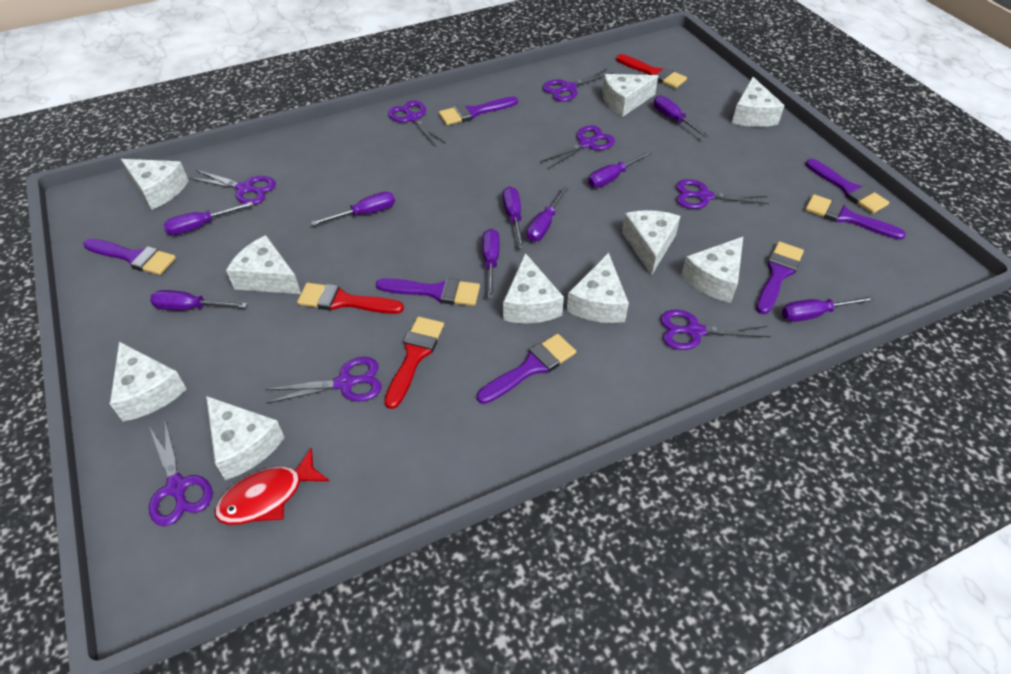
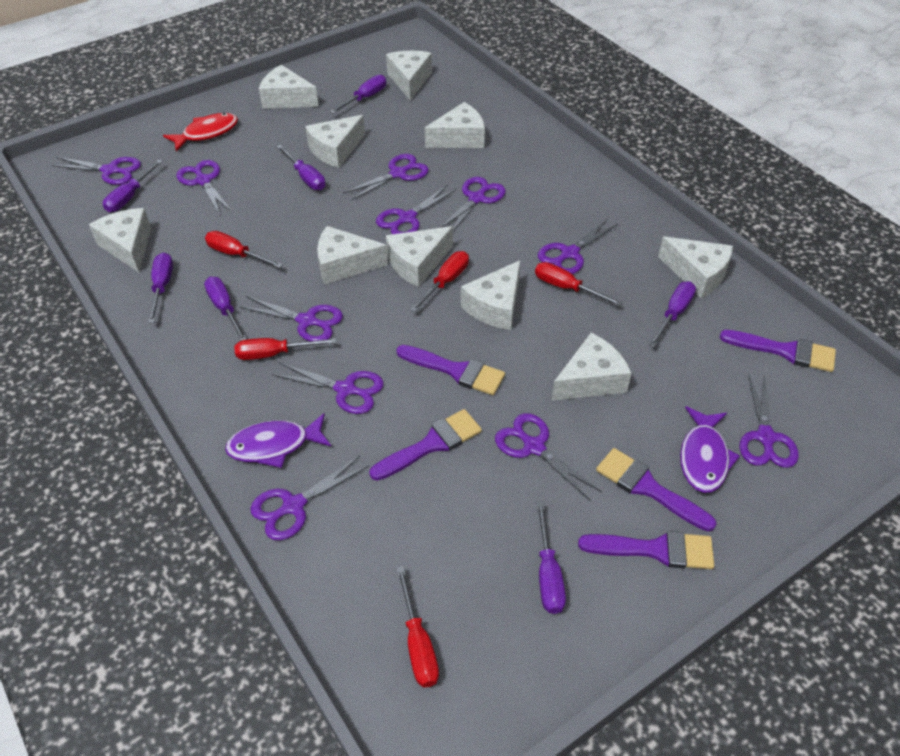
purple brush: 7 -> 5
purple fish: 0 -> 2
purple scissors: 8 -> 11
purple screwdriver: 9 -> 7
red brush: 3 -> 0
red screwdriver: 0 -> 5

